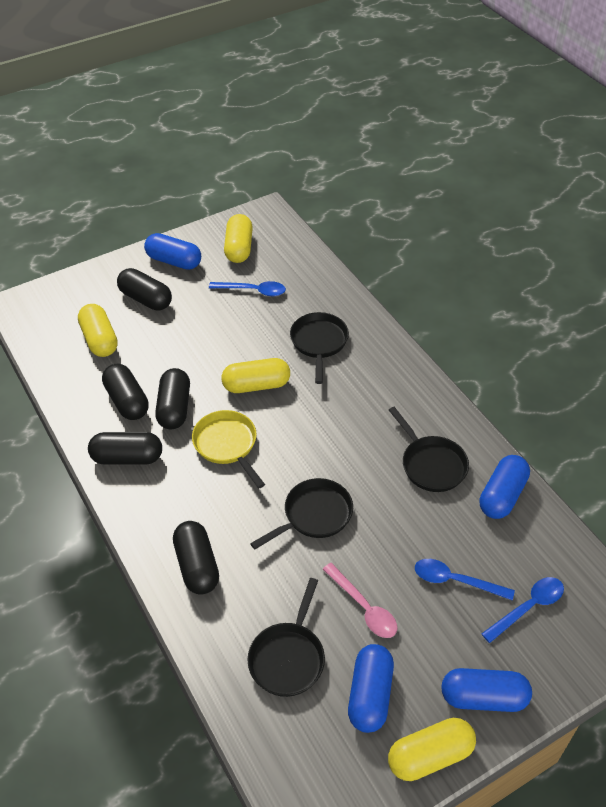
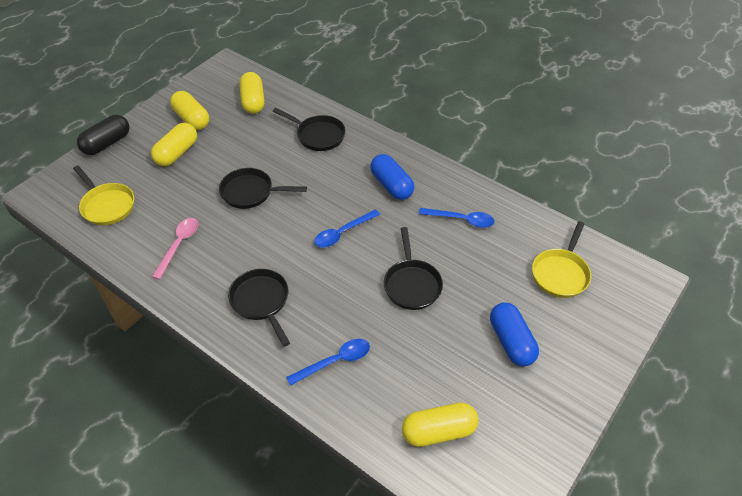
black capsule: 5 -> 1
blue capsule: 4 -> 2
yellow pan: 1 -> 2

